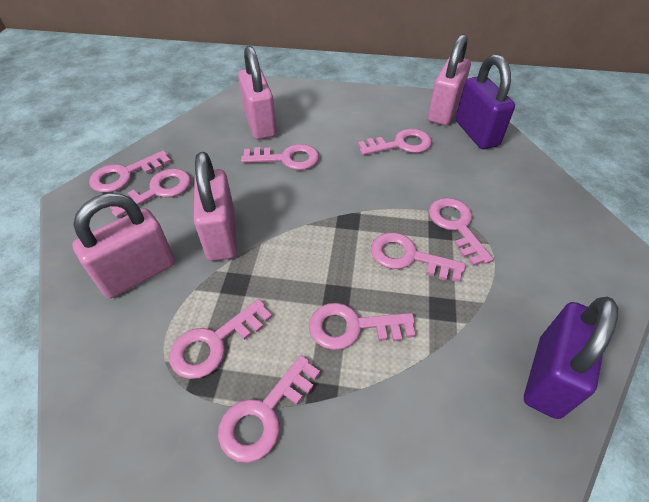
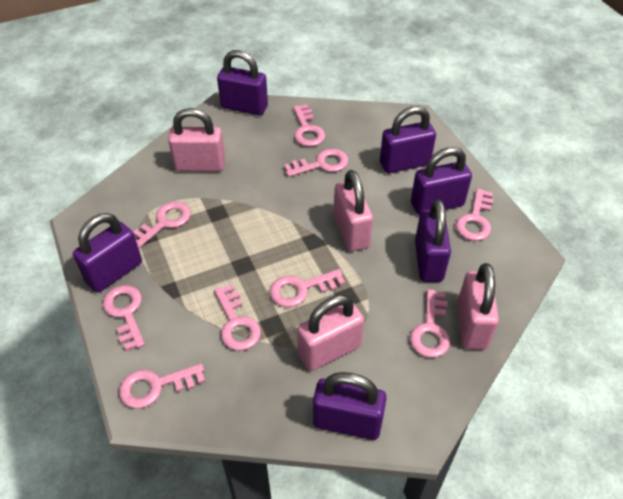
purple padlock: 2 -> 6

